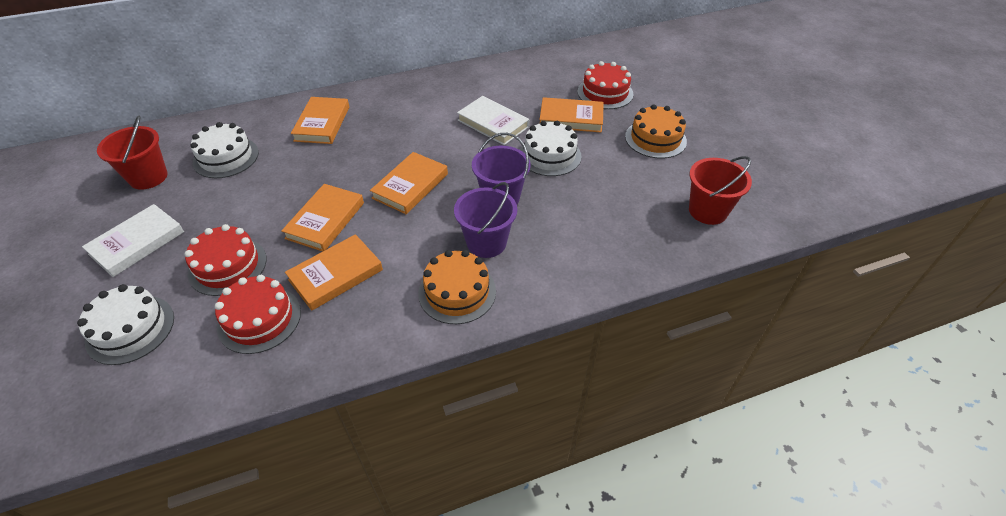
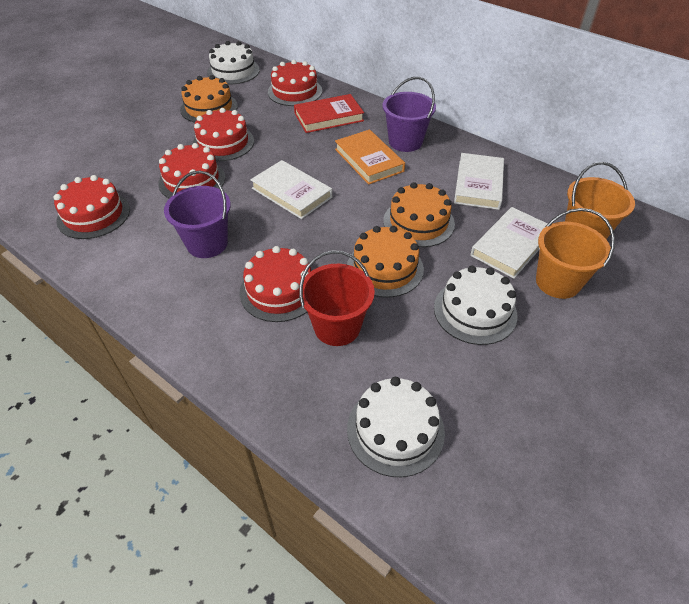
orange book: 5 -> 1
orange bucket: 0 -> 2
orange cake: 2 -> 3
red book: 0 -> 1
red bucket: 2 -> 1
red cake: 3 -> 5
white book: 2 -> 3

